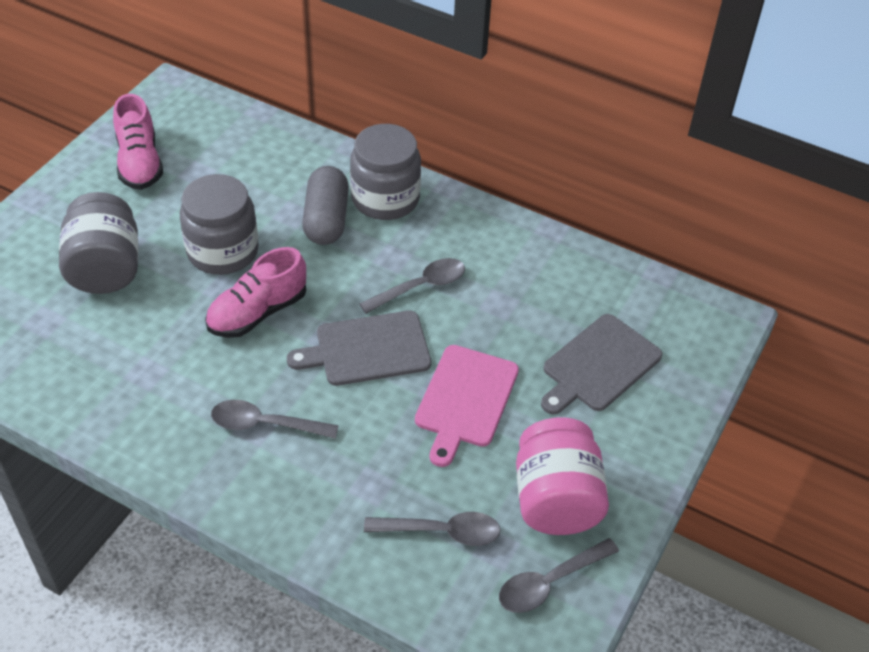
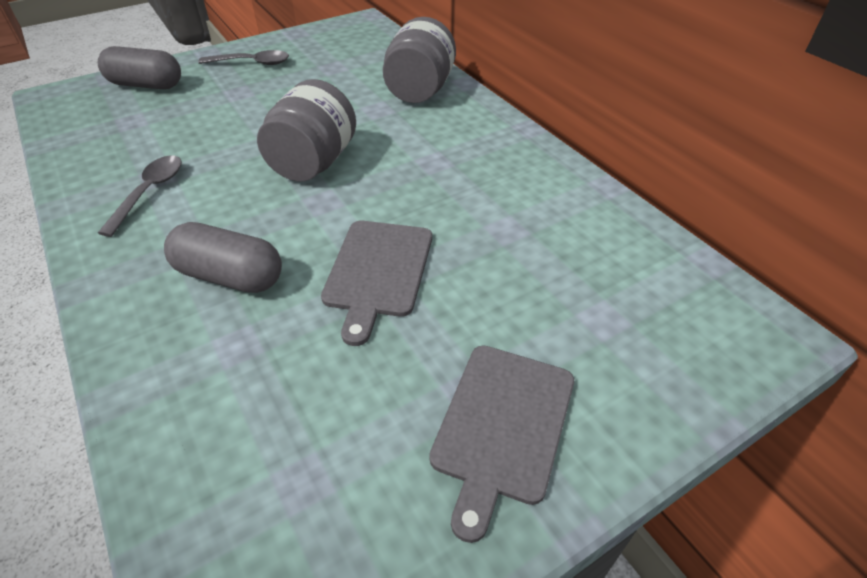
grey capsule: 1 -> 2
grey jar: 3 -> 2
grey spoon: 4 -> 2
pink cutting board: 1 -> 0
pink jar: 1 -> 0
pink shoe: 2 -> 0

